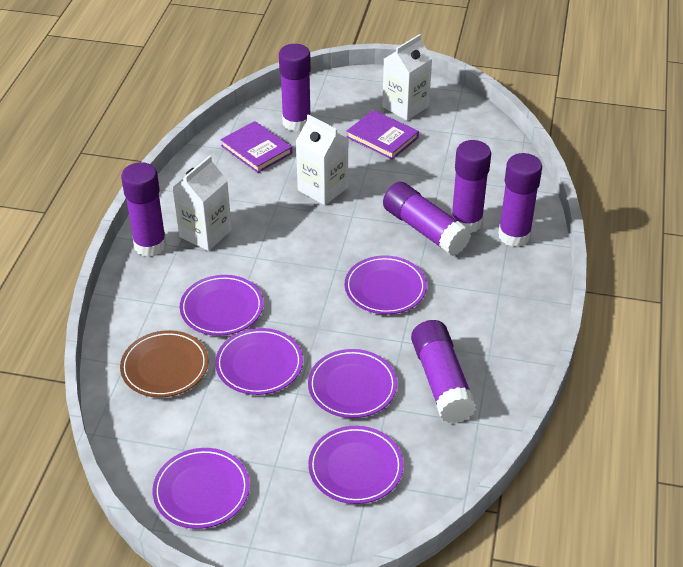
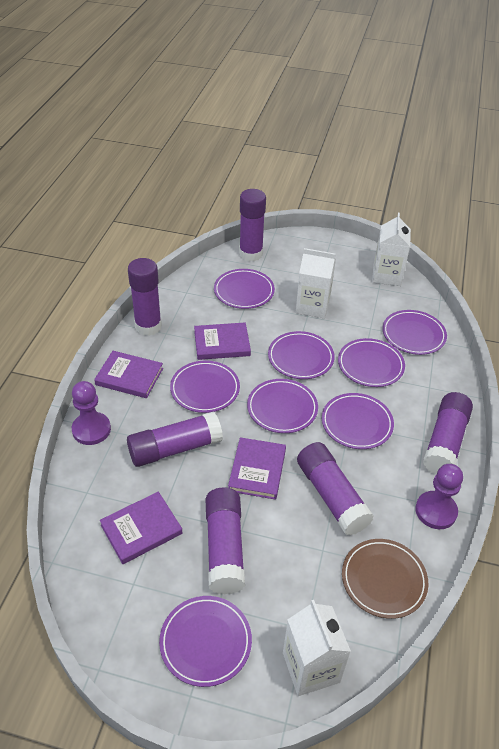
purple book: 2 -> 4
purple pawn: 0 -> 2
purple plate: 6 -> 8

